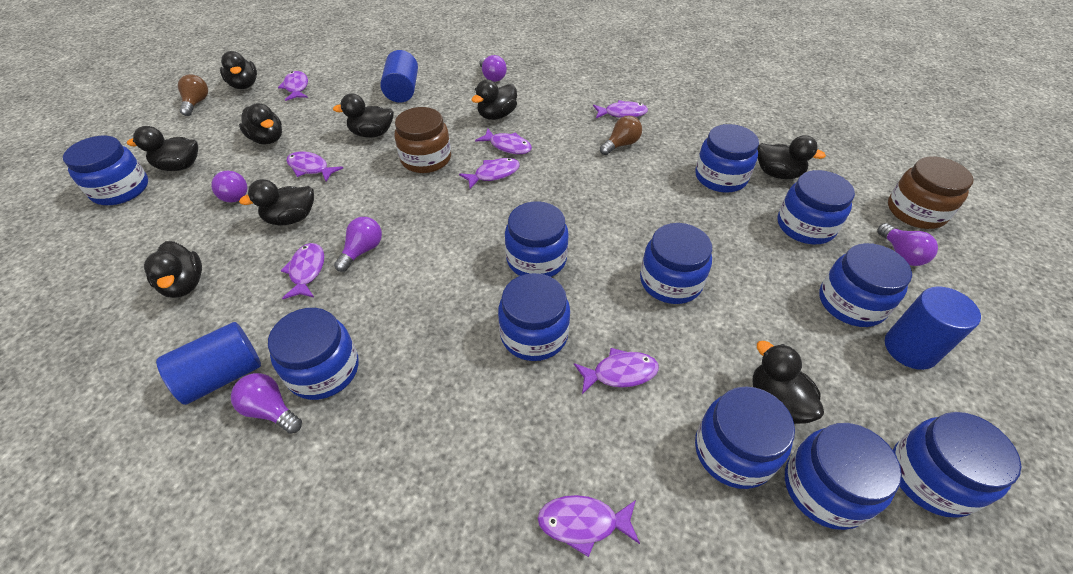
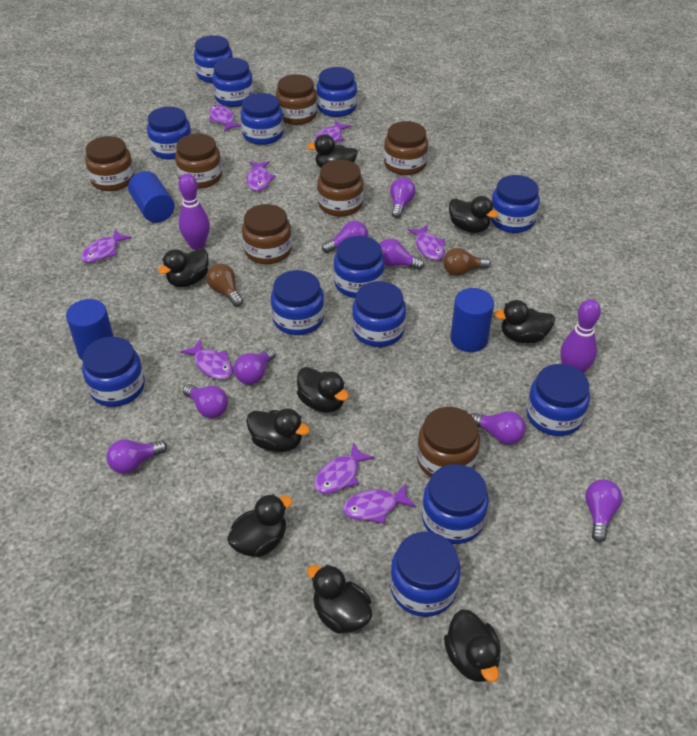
blue jar: 11 -> 13
brown jar: 2 -> 7
purple bowling pin: 0 -> 2
purple light bulb: 5 -> 8

